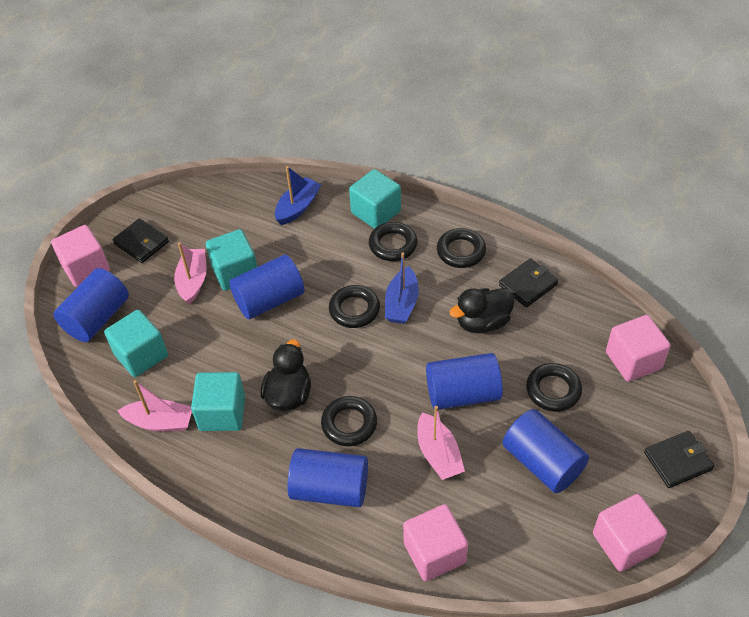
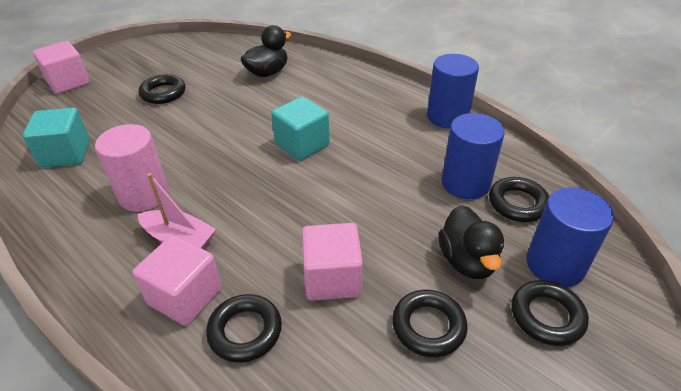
black wallet: 3 -> 0
blue boat: 2 -> 0
blue cylinder: 5 -> 3
pink boat: 3 -> 1
pink cube: 4 -> 3
pink cylinder: 0 -> 1
turquoise cube: 4 -> 2

